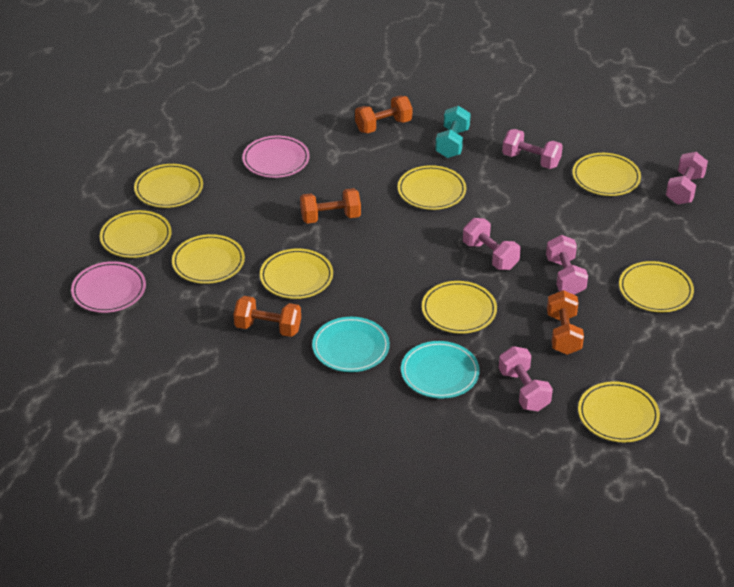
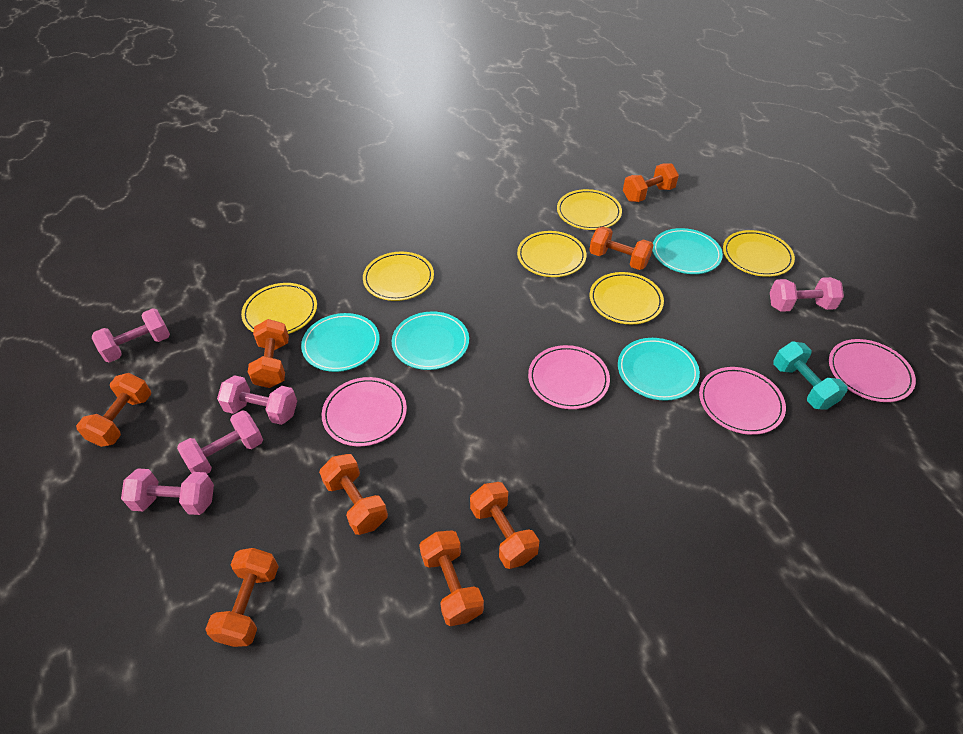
orange dumbbell: 4 -> 8
pink plate: 2 -> 4
turquoise plate: 2 -> 4
yellow plate: 9 -> 6

